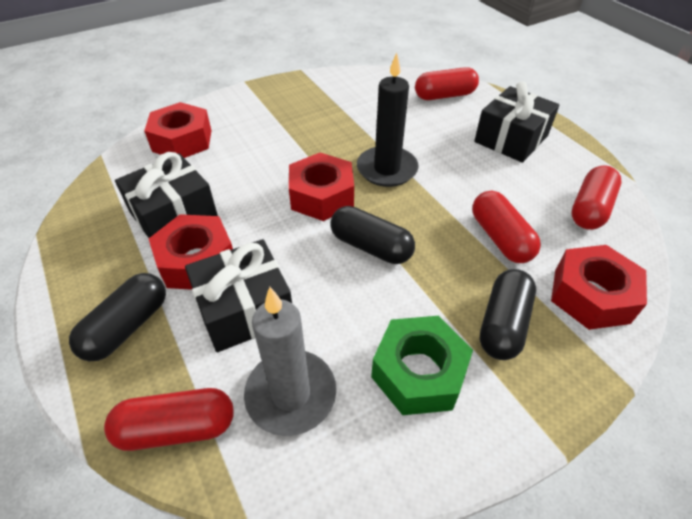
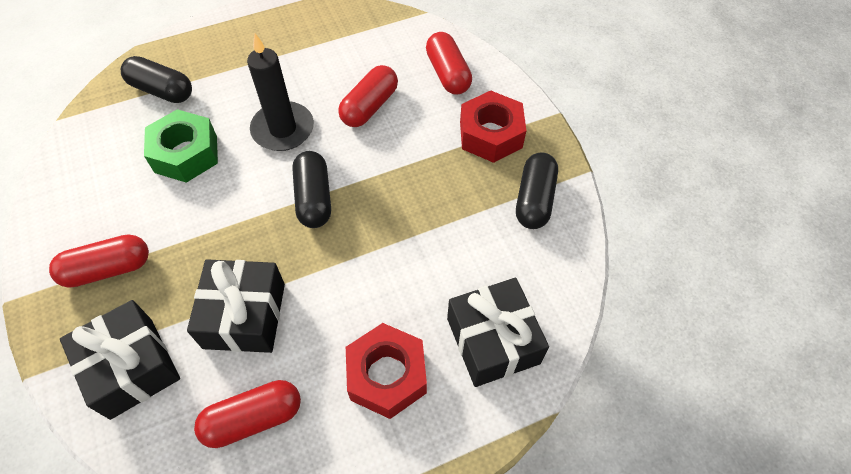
grey candle: 1 -> 0
red nut: 4 -> 2

